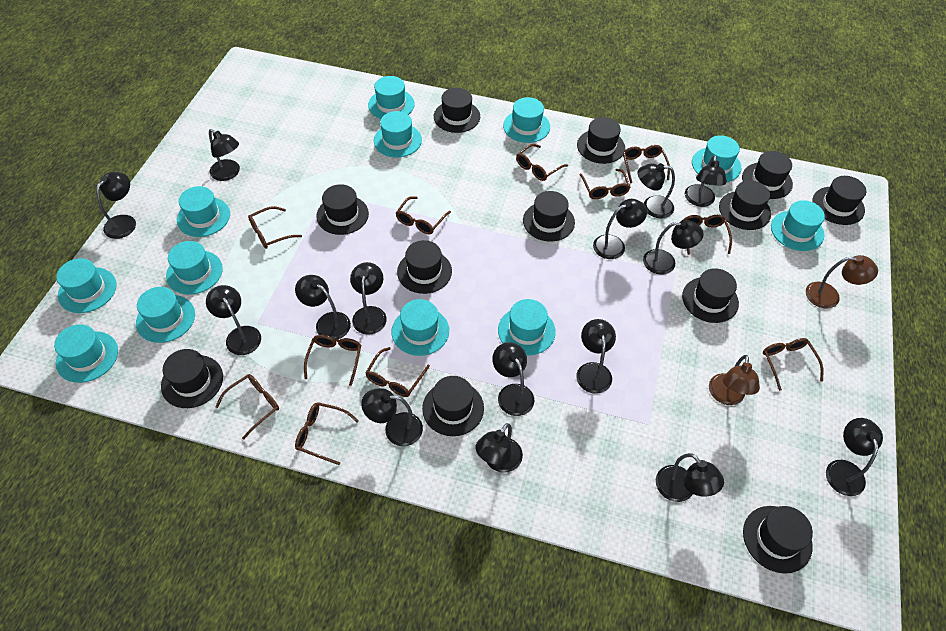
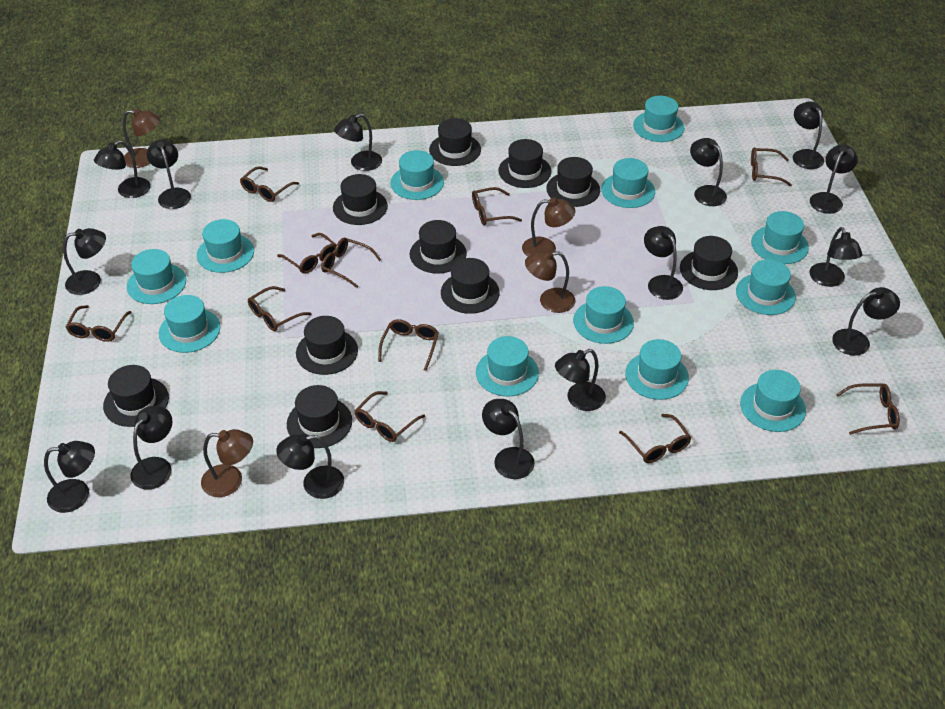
black hat: 12 -> 10
brown lamp: 2 -> 4

